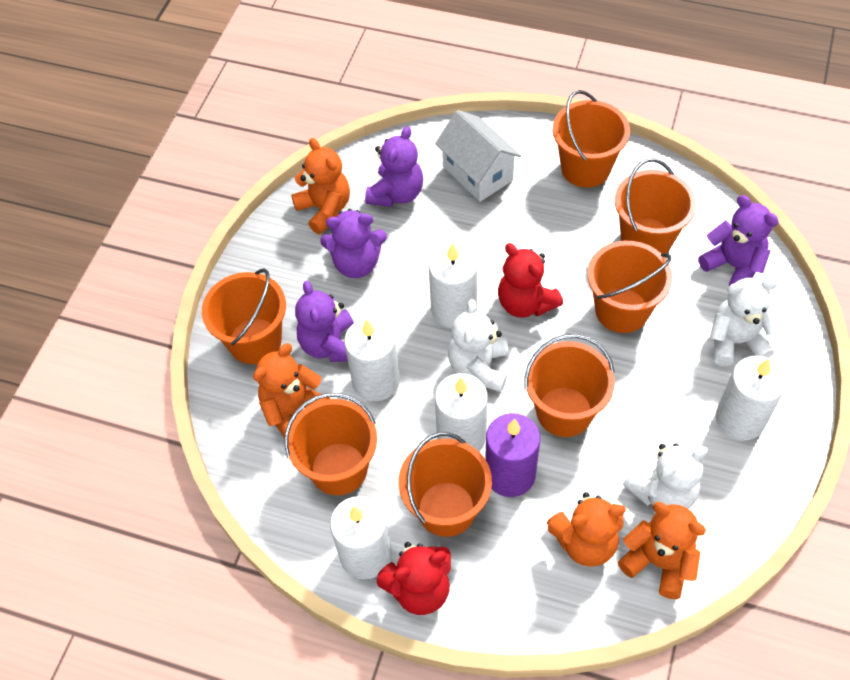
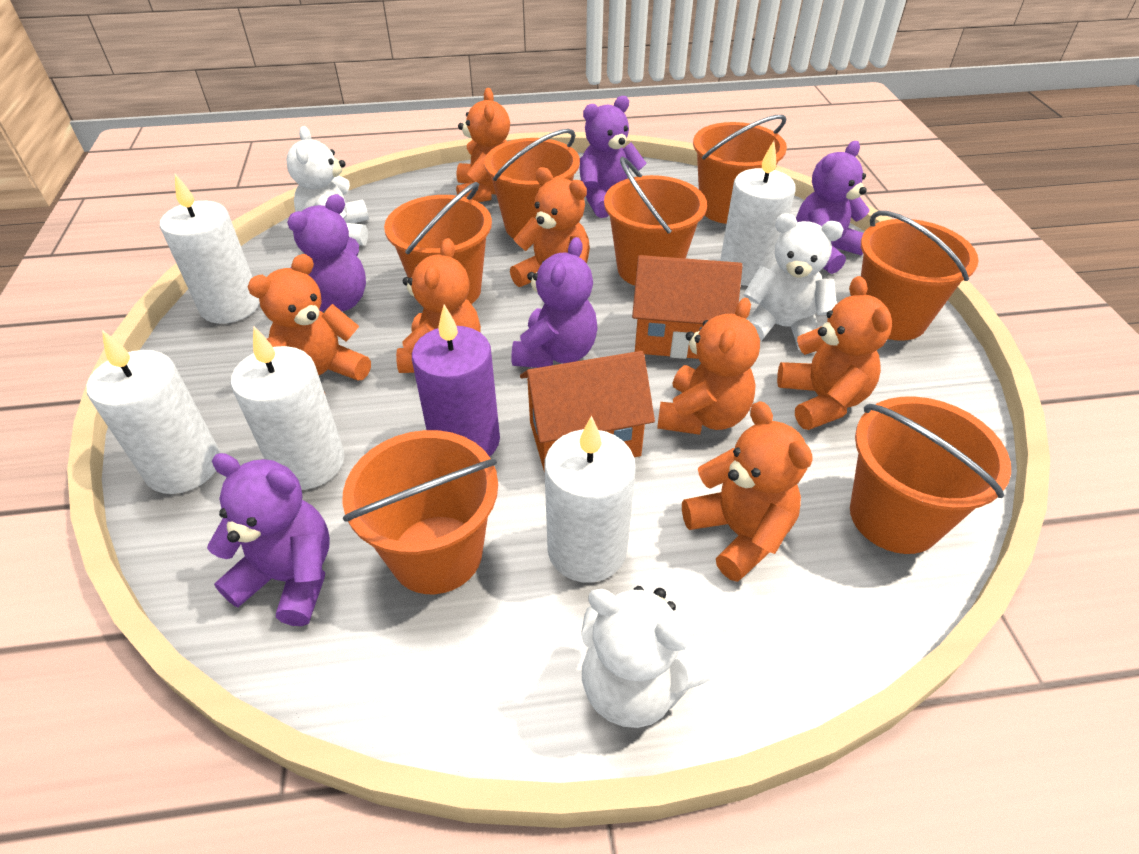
orange house: 0 -> 2
orange teddy bear: 4 -> 7
purple teddy bear: 4 -> 5
red teddy bear: 2 -> 0
white house: 1 -> 0

